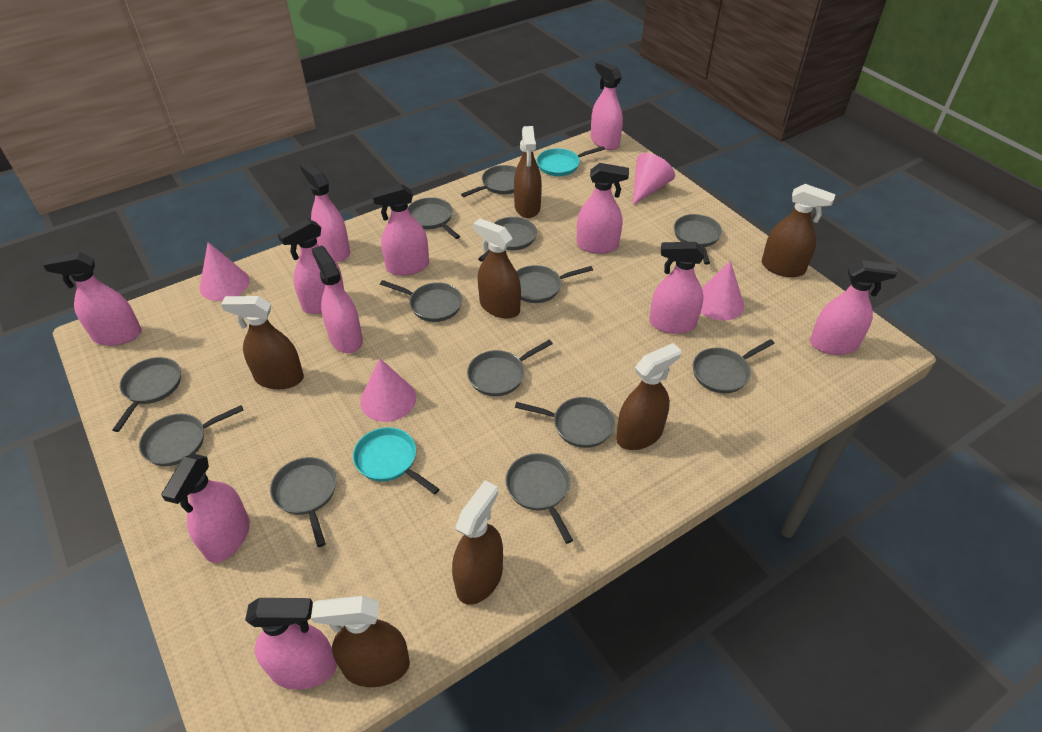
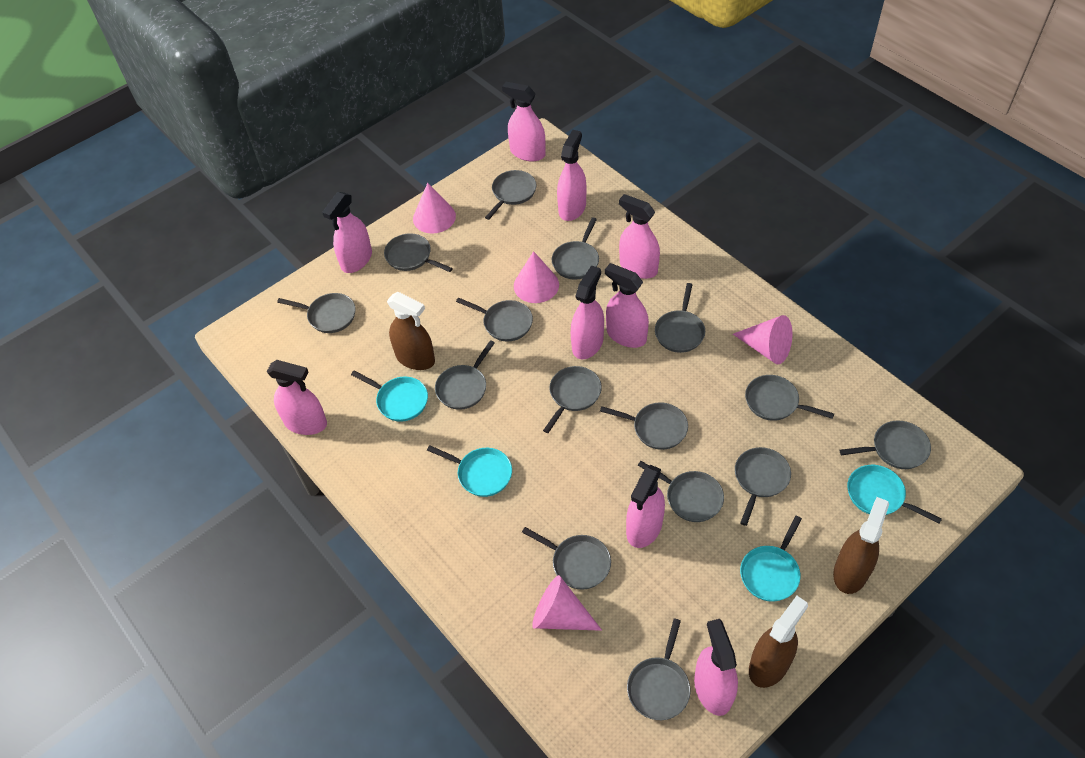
brown spray bottle: 7 -> 3
grey pan: 13 -> 15
pink spray bottle: 11 -> 9
turquoise pan: 2 -> 4

